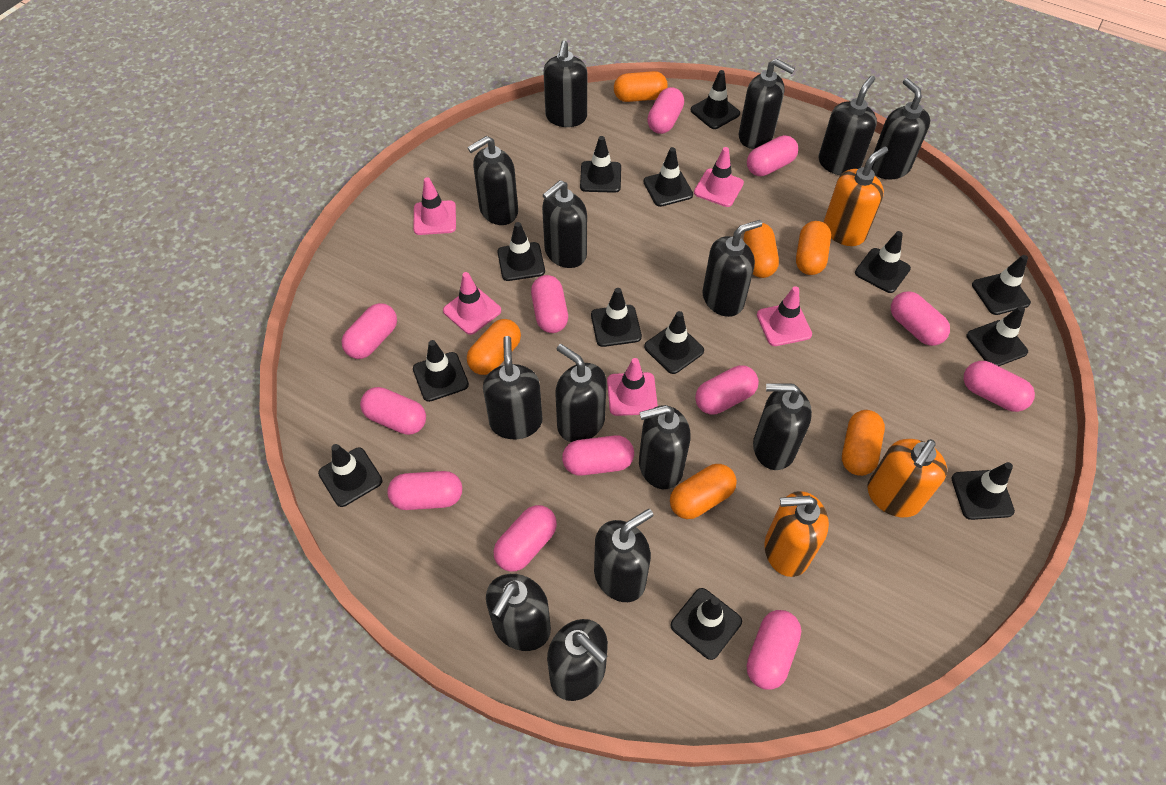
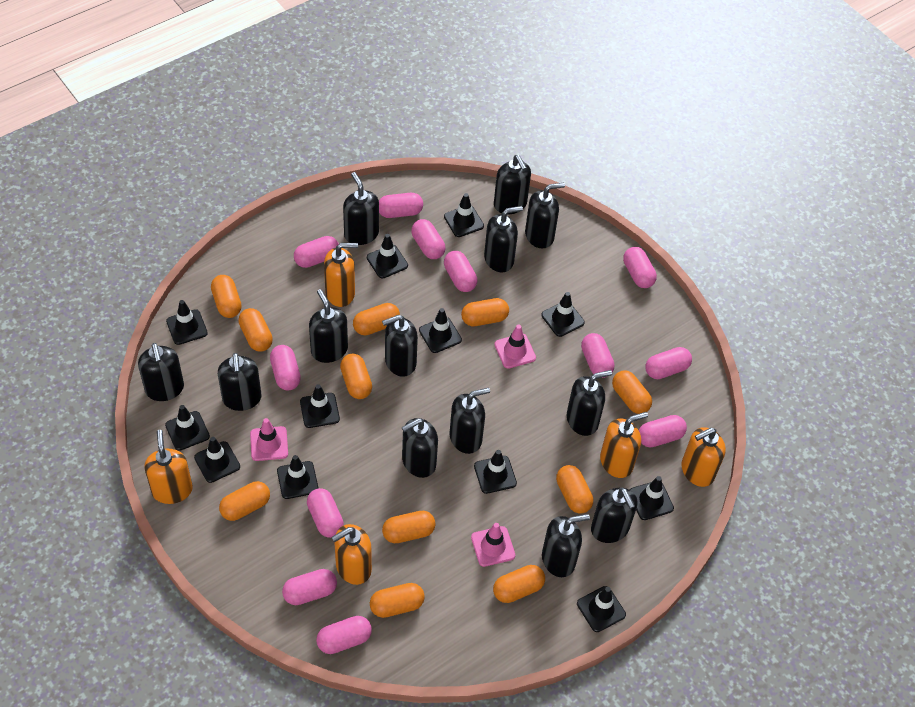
black soap dispenser: 14 -> 13
black traffic cone: 13 -> 12
orange capsule: 6 -> 11
orange soap dispenser: 3 -> 5
pink traffic cone: 5 -> 3

